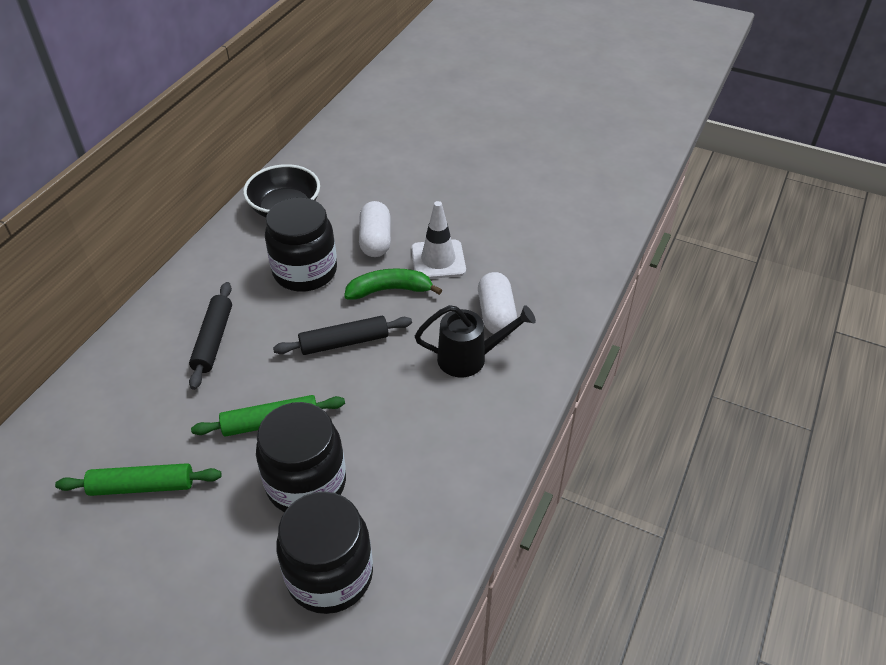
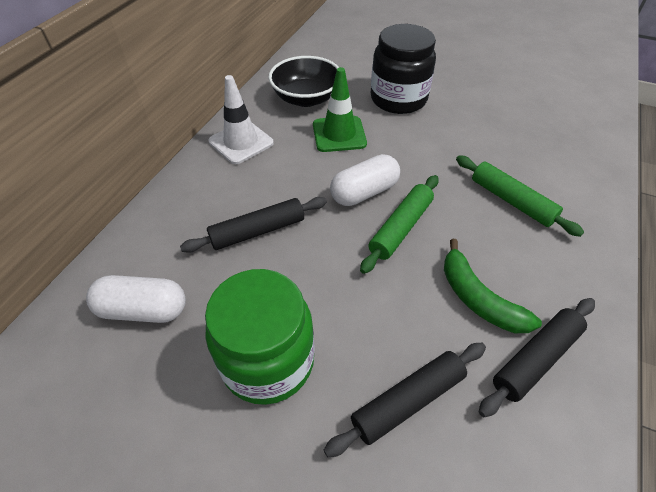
black jar: 3 -> 1
black rolling pin: 2 -> 3
black watering can: 1 -> 0
green jar: 0 -> 1
green traffic cone: 0 -> 1

